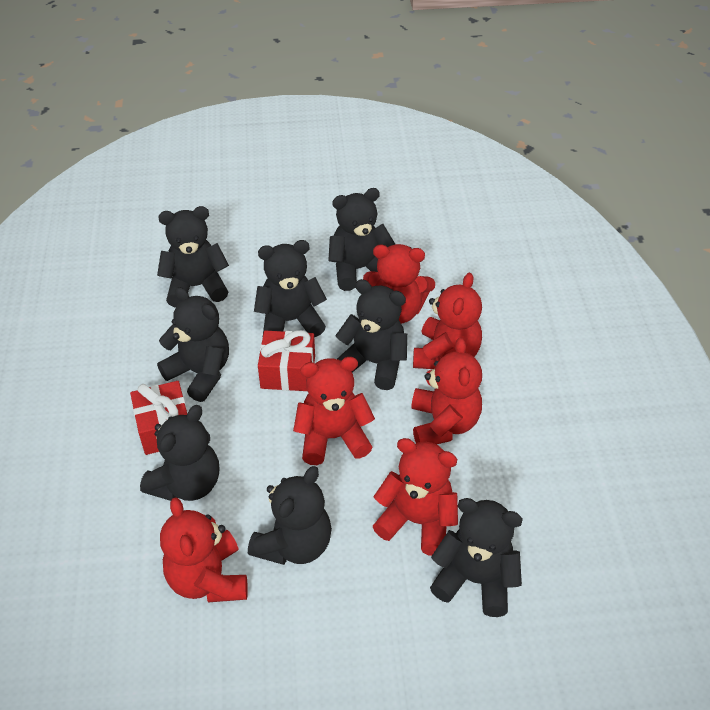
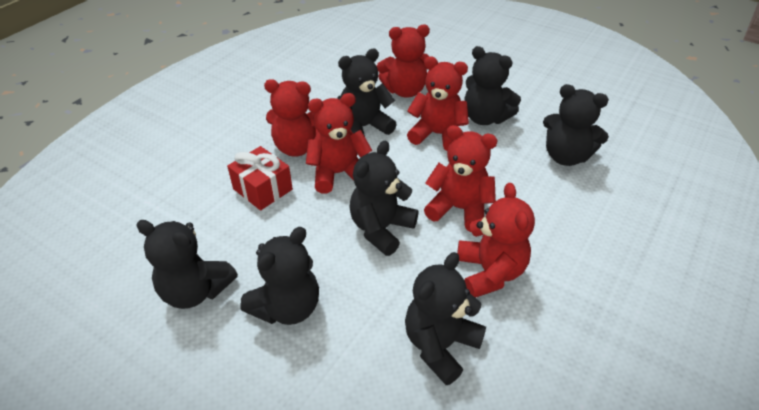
black teddy bear: 8 -> 7
red gift: 2 -> 1

